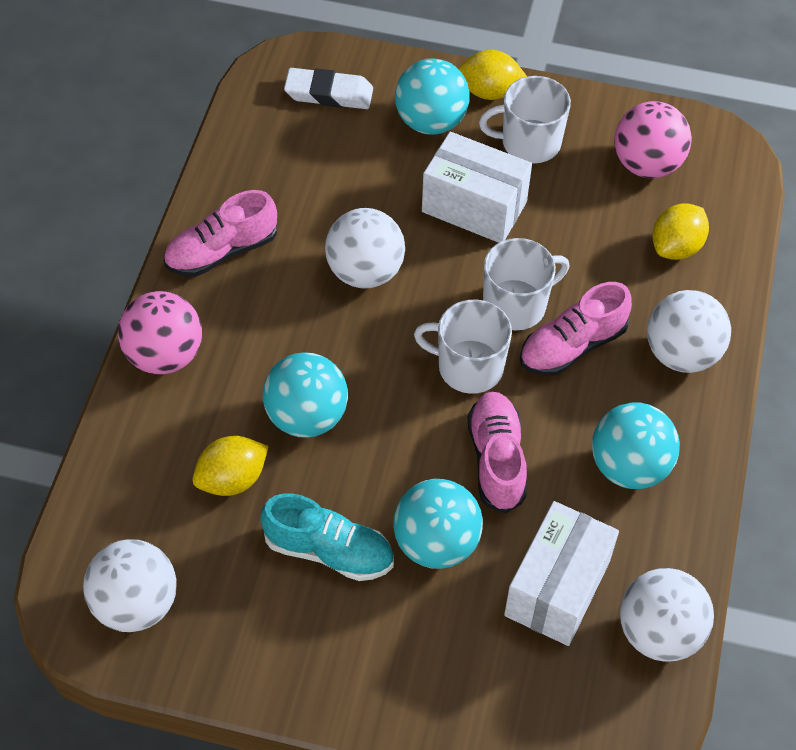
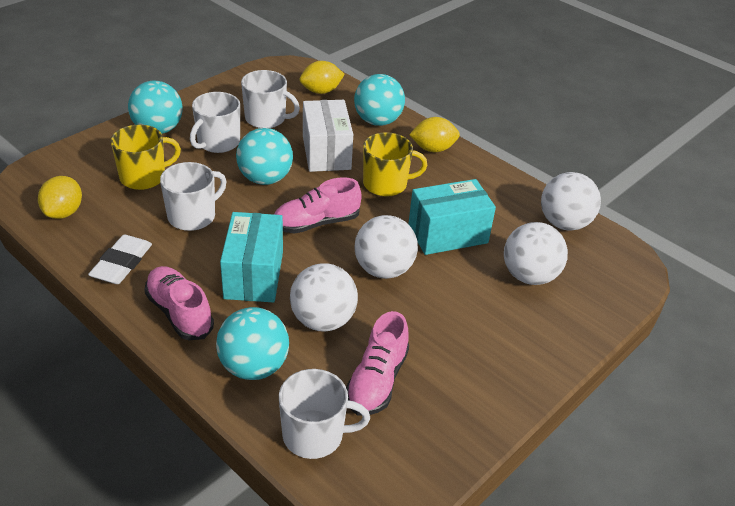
pink ball: 2 -> 0
turquoise box: 0 -> 2
turquoise shoe: 1 -> 0
white box: 2 -> 1
white mug: 3 -> 4
yellow mug: 0 -> 2

